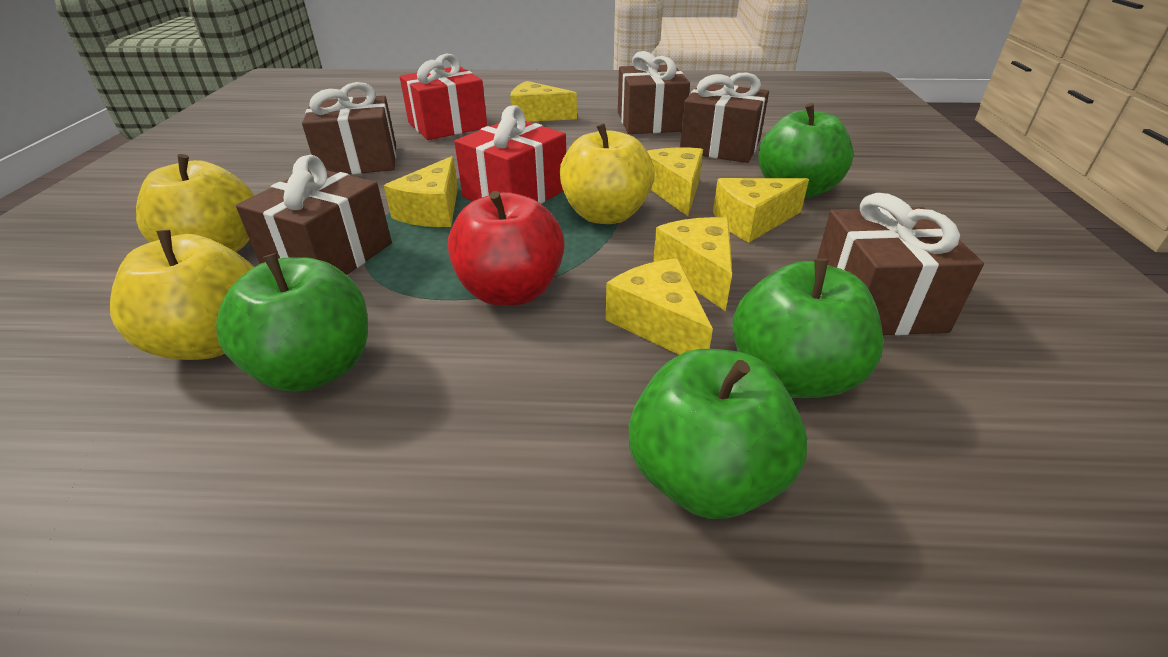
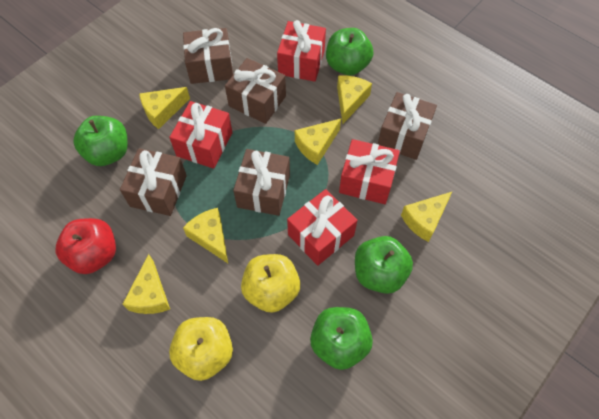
red gift: 2 -> 4
yellow apple: 3 -> 2

